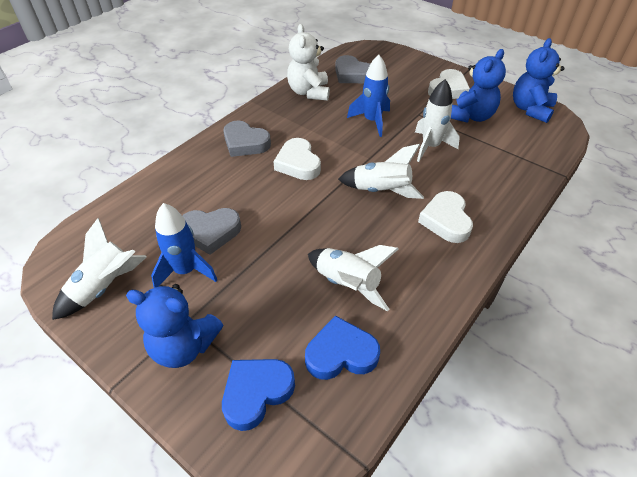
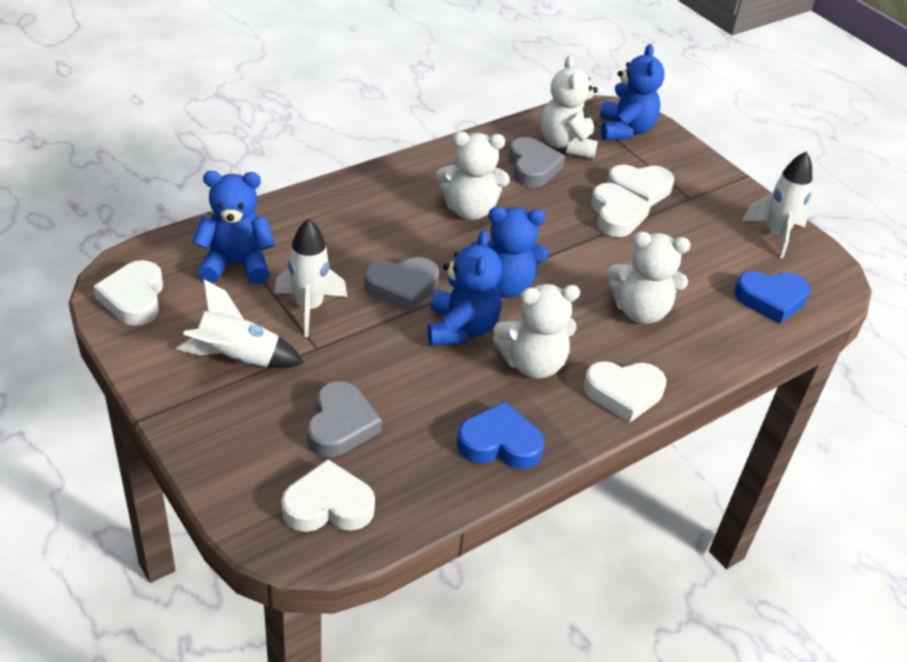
blue rocket: 2 -> 0
blue teddy bear: 3 -> 4
white heart: 3 -> 5
white rocket: 4 -> 3
white teddy bear: 1 -> 4

